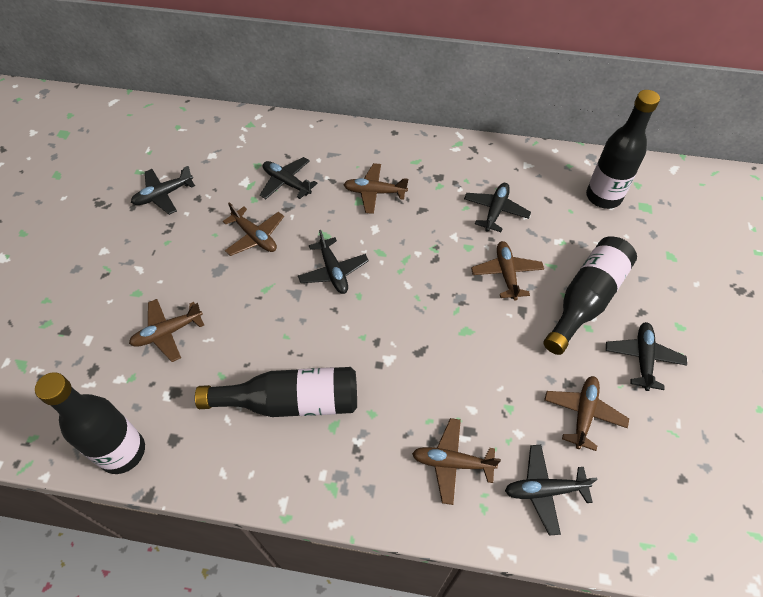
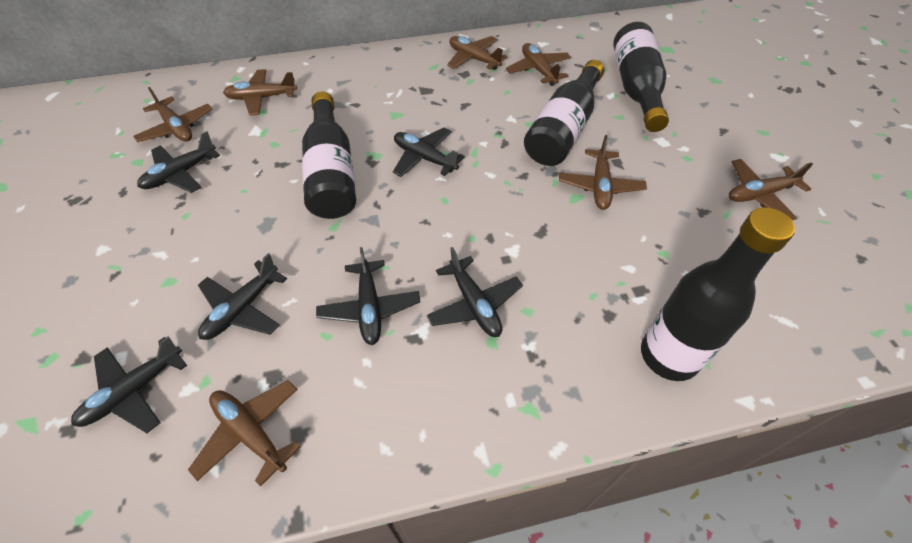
brown plane: 6 -> 7

